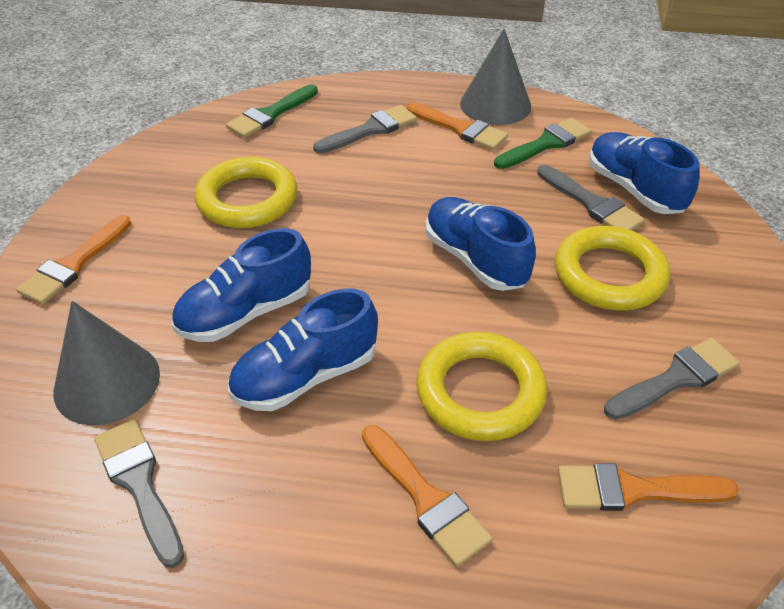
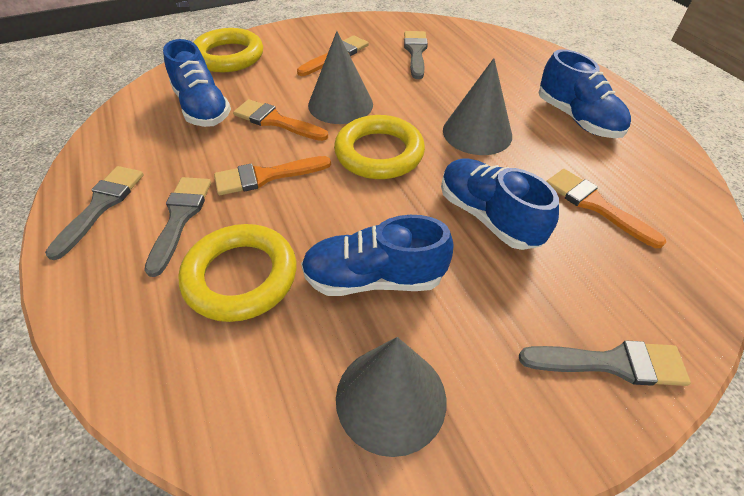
green brush: 2 -> 0
grey cone: 2 -> 3

